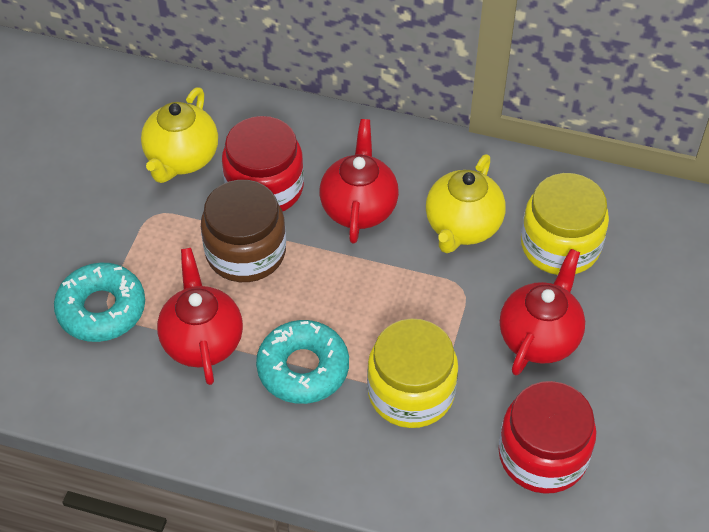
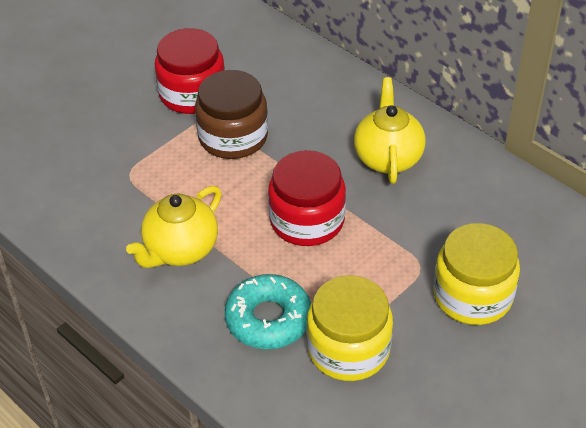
red teapot: 3 -> 0
turquoise donut: 2 -> 1

